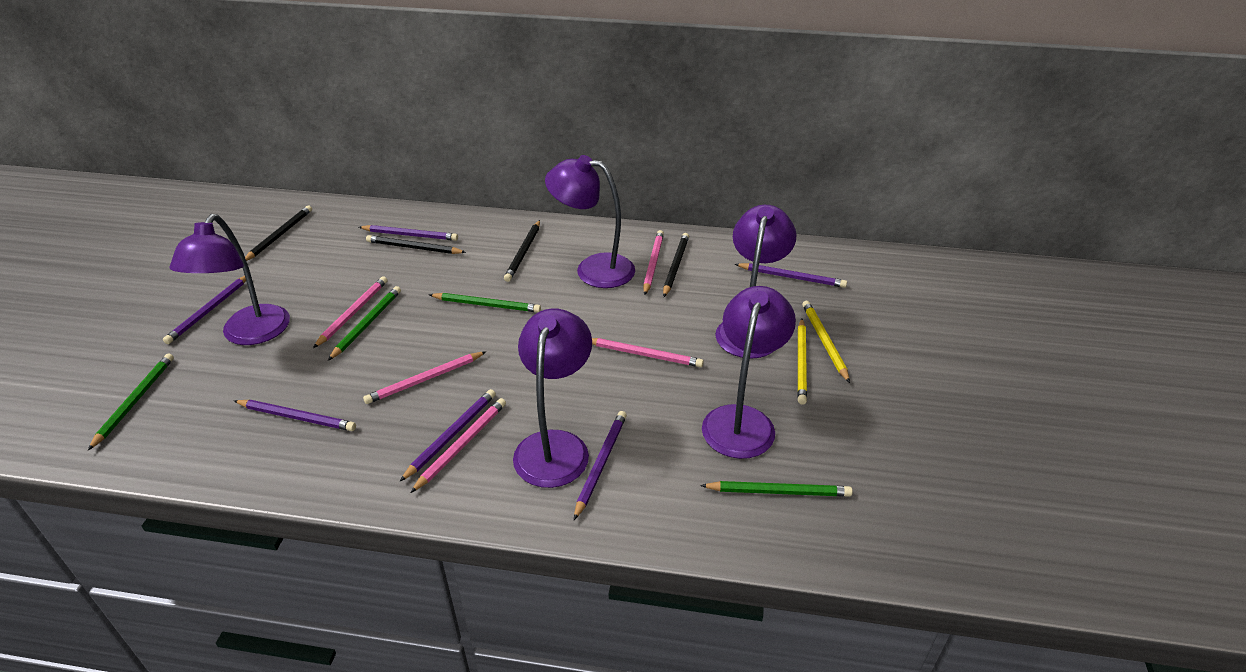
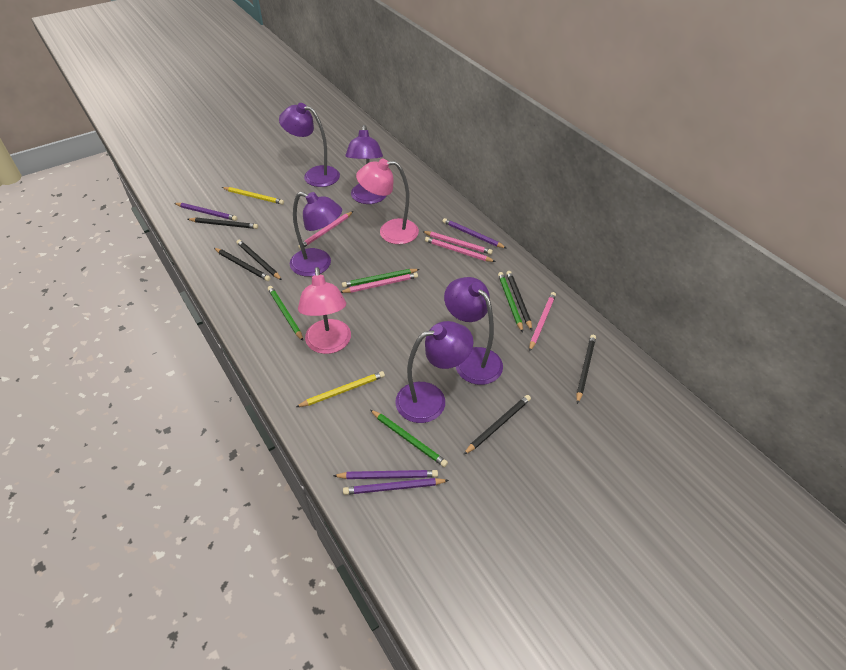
black pencil: 4 -> 6
pink lamp: 0 -> 2
purple pencil: 6 -> 4

